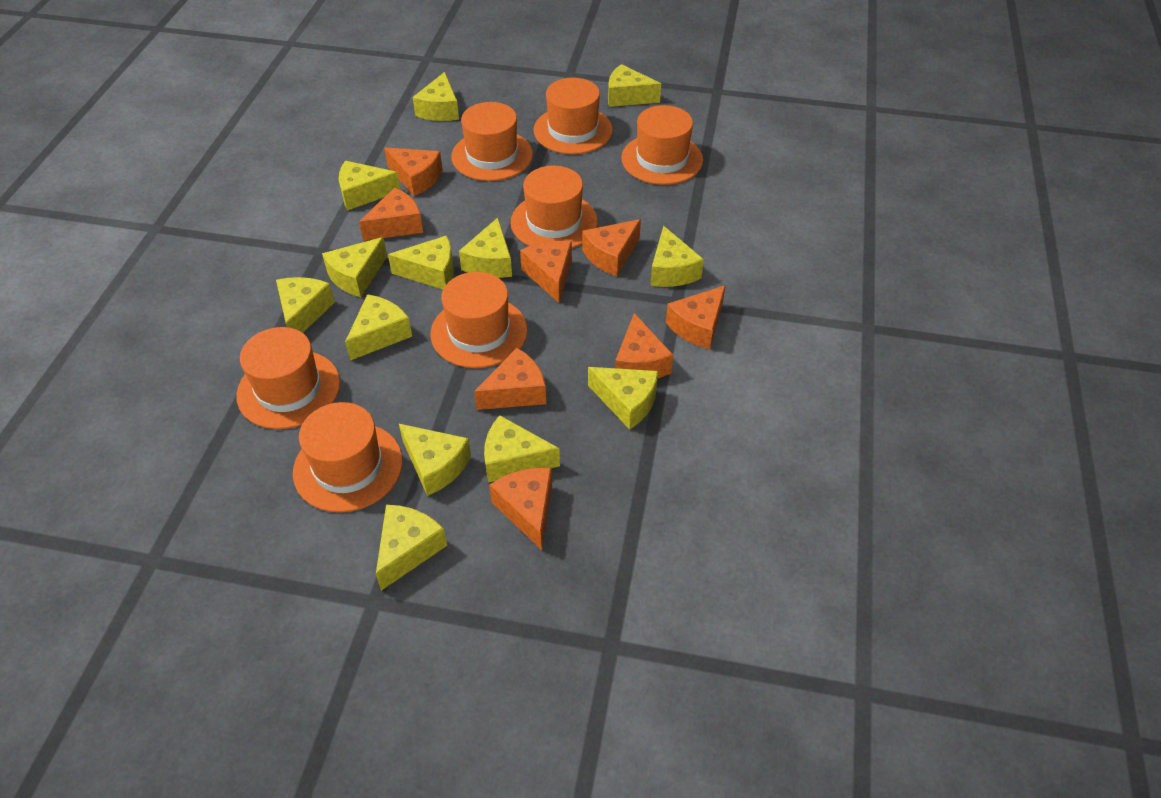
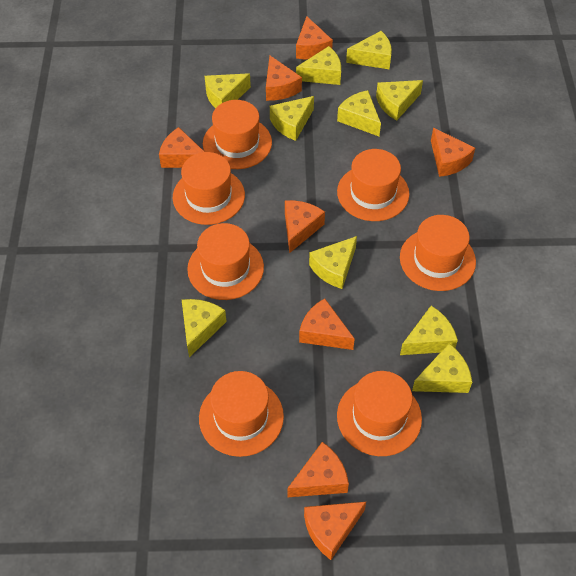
yellow cheese: 13 -> 10

